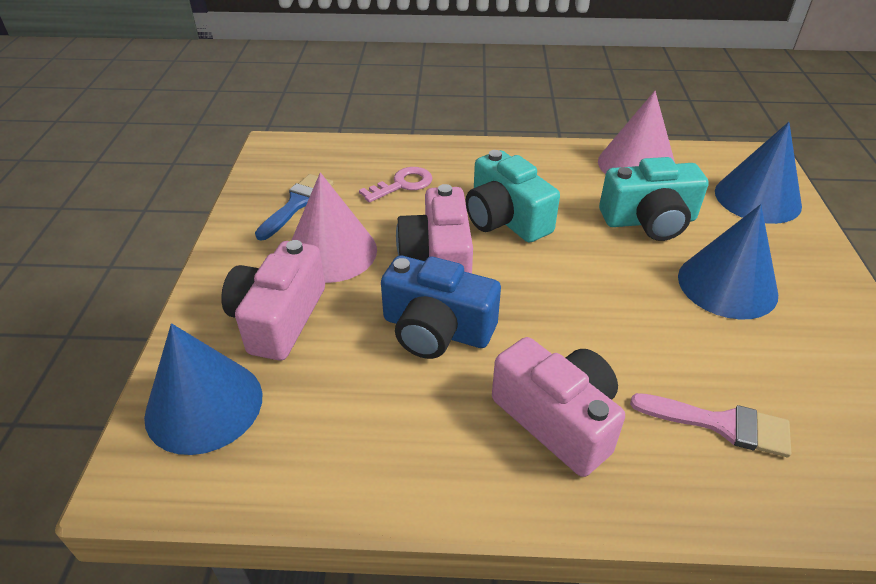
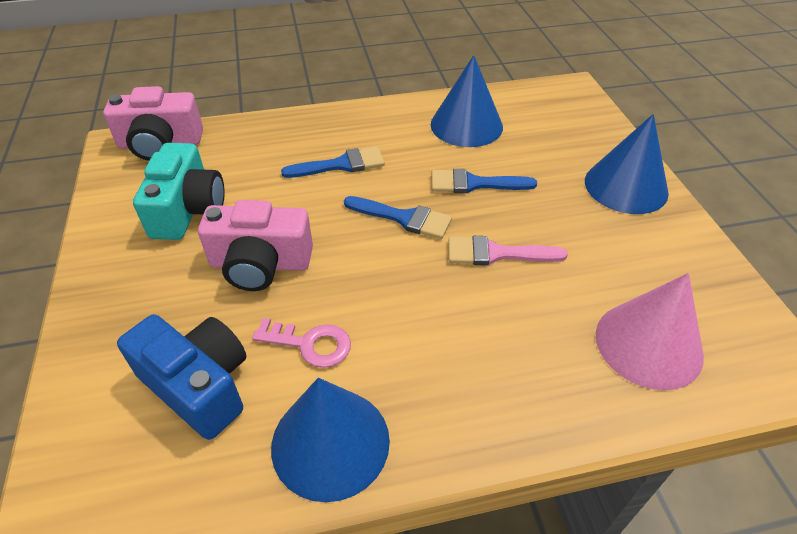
blue brush: 1 -> 3
pink camera: 3 -> 2
pink cone: 2 -> 1
turquoise camera: 2 -> 1

